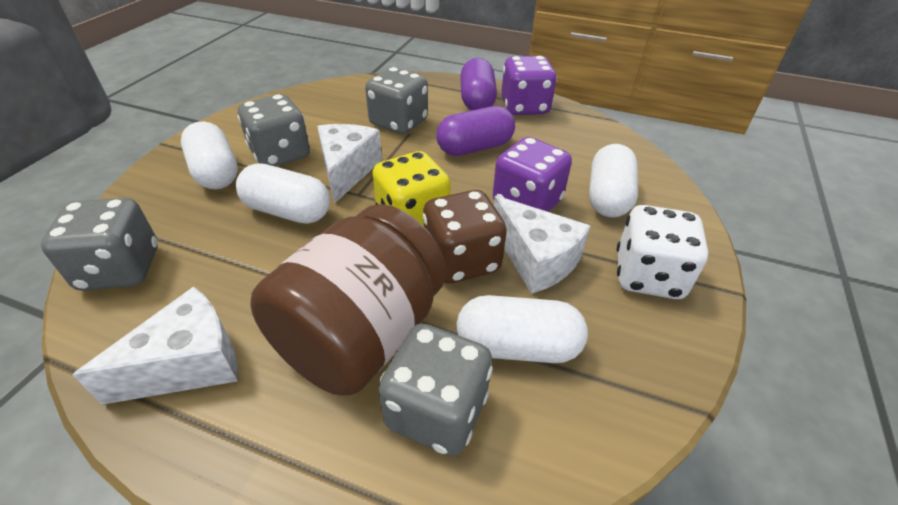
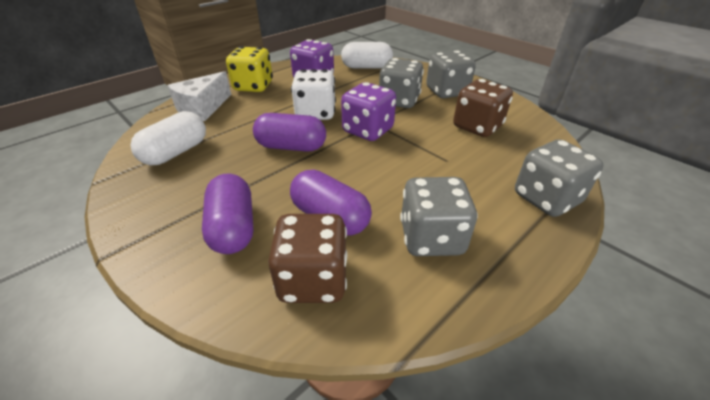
brown dice: 1 -> 2
brown jar: 1 -> 0
purple capsule: 2 -> 3
white capsule: 4 -> 2
white cheese: 3 -> 1

